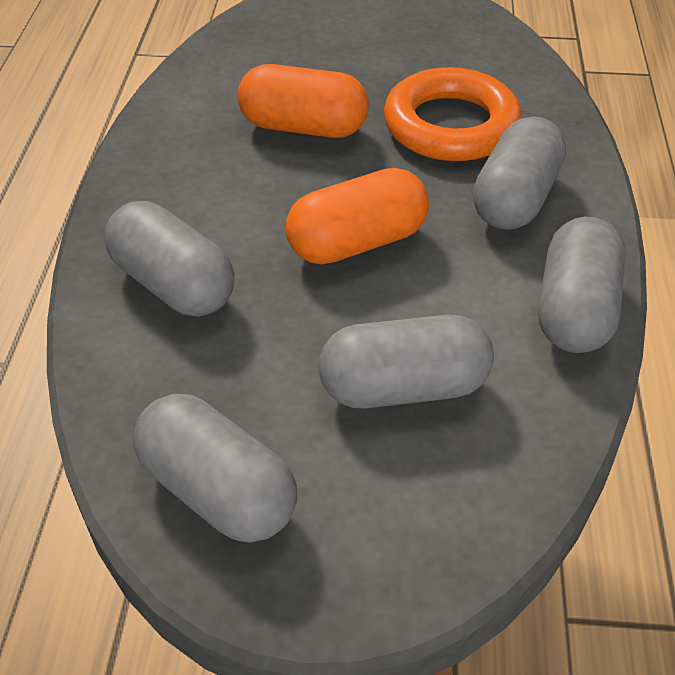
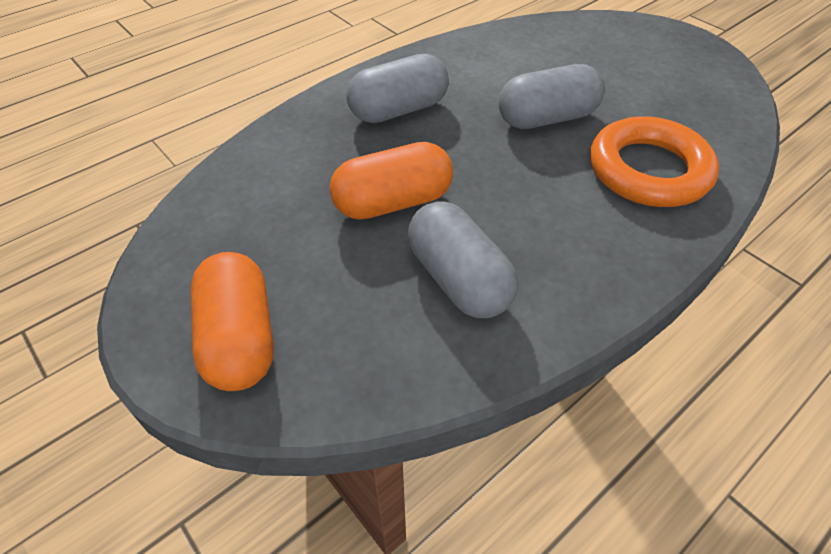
grey capsule: 5 -> 3

